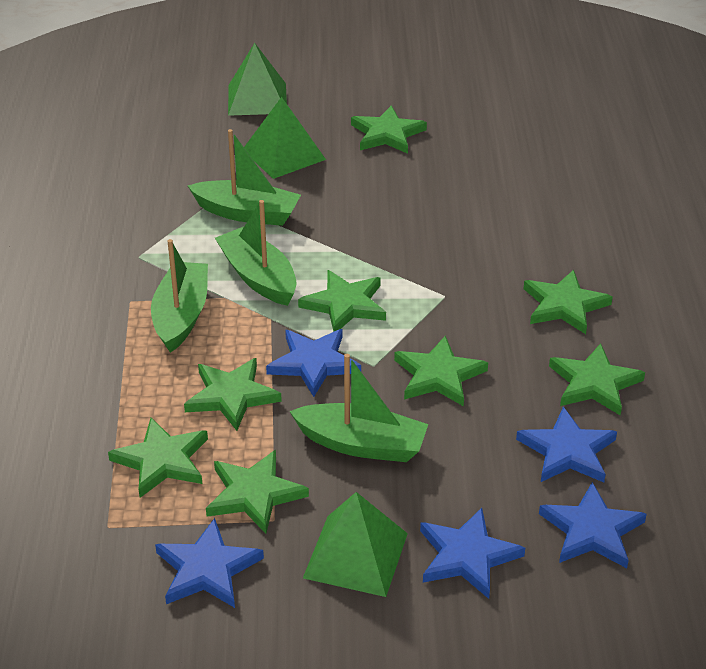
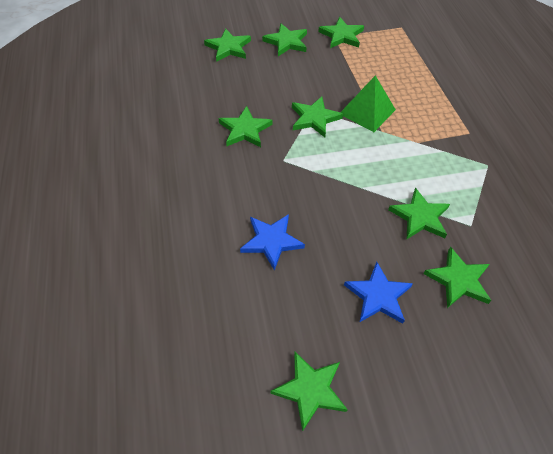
blue star: 5 -> 2
green boat: 4 -> 0
green pyramid: 3 -> 1

